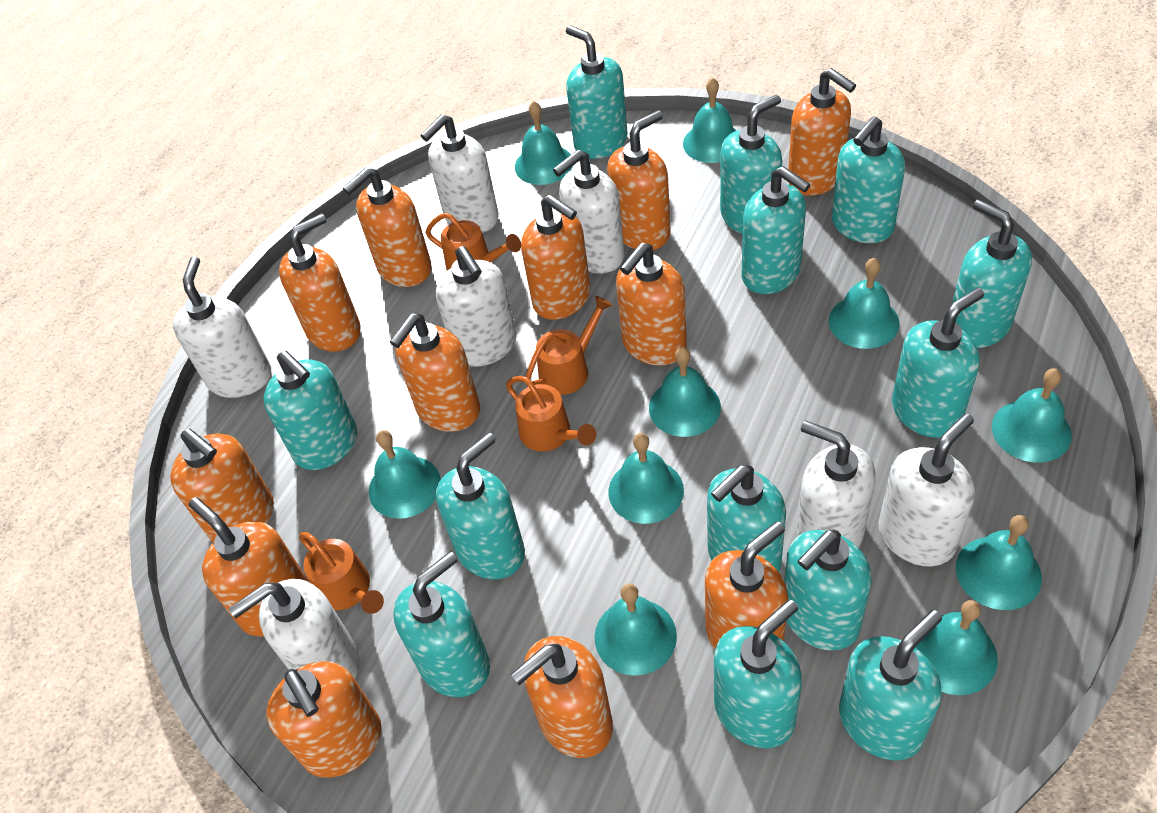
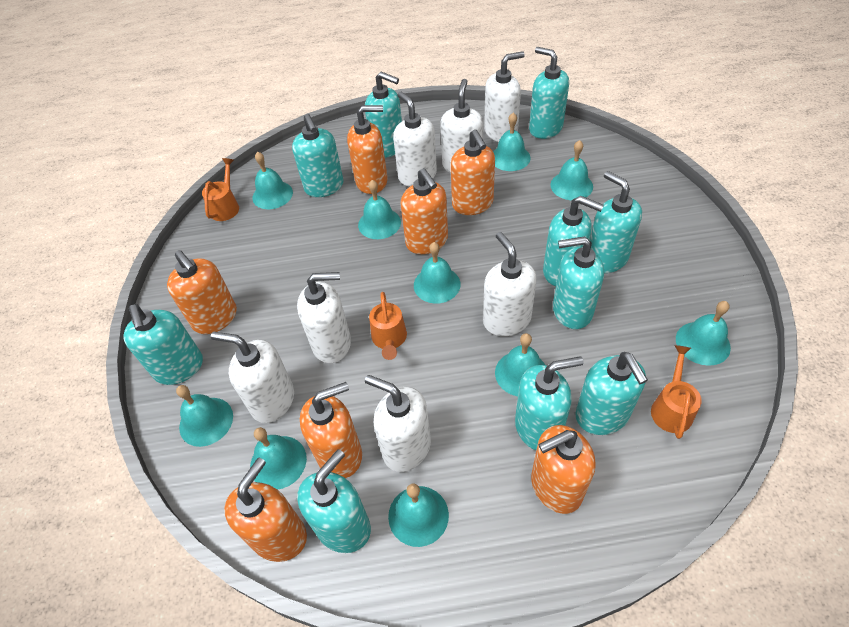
orange soap dispenser: 12 -> 7
orange watering can: 4 -> 3
turquoise soap dispenser: 13 -> 10

